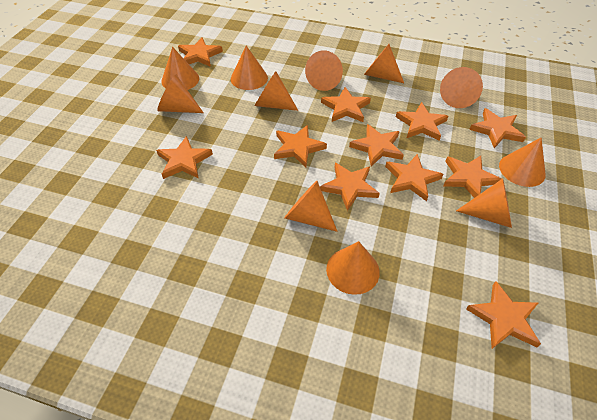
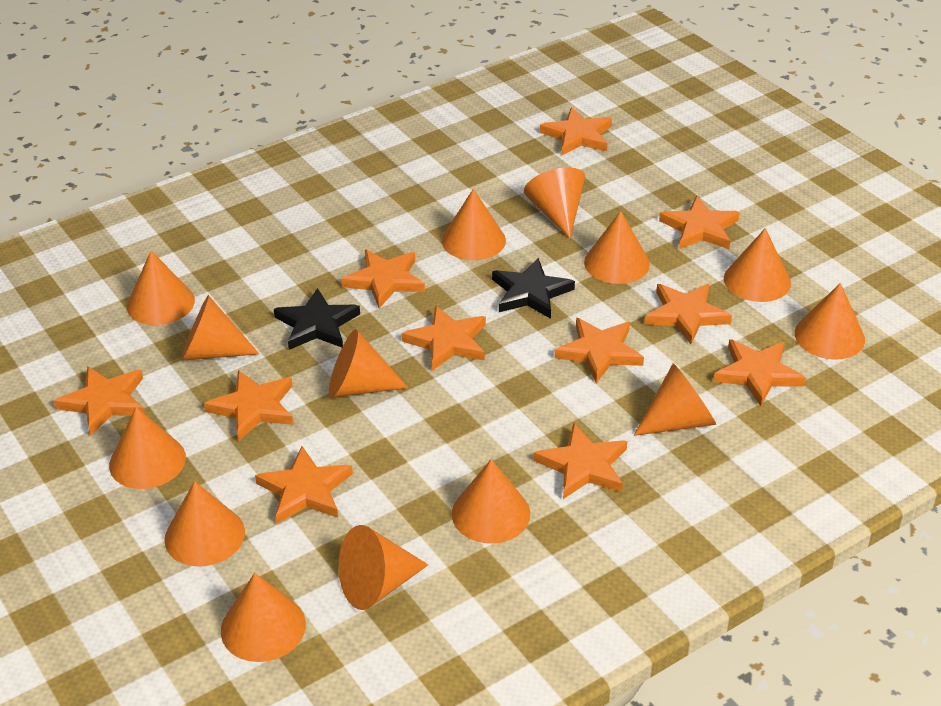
black star: 0 -> 2
orange cone: 11 -> 14

